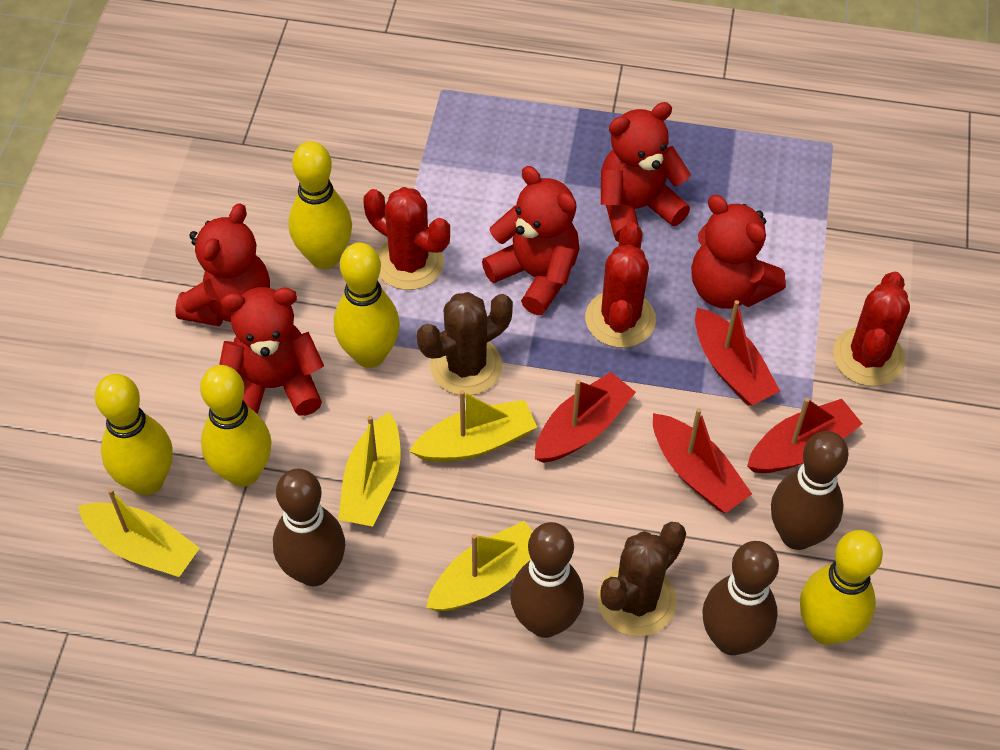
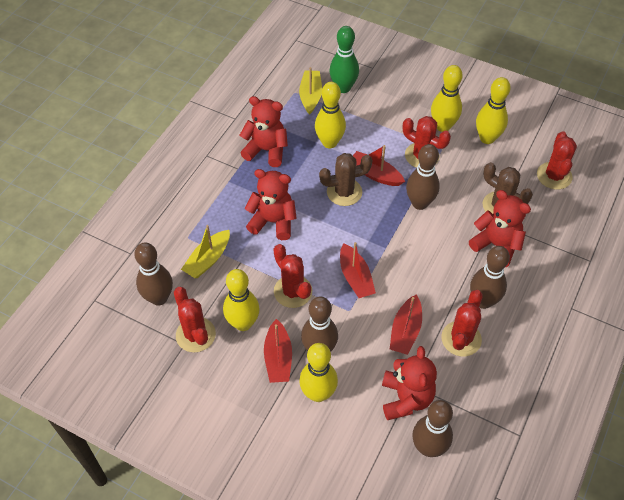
brown bowling pin: 4 -> 5
green bowling pin: 0 -> 1
red cactus: 3 -> 5
red teddy bear: 5 -> 4
yellow boat: 4 -> 2

